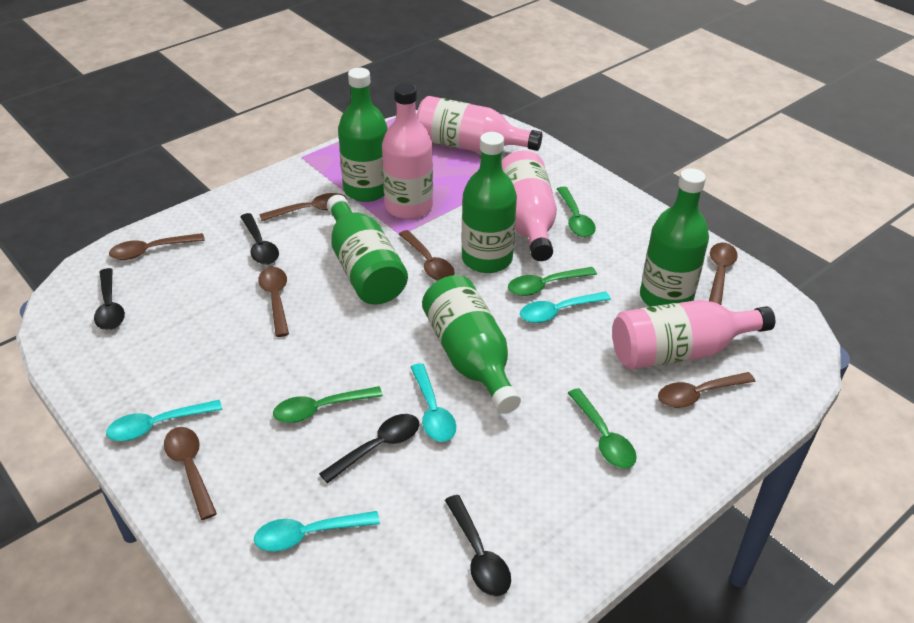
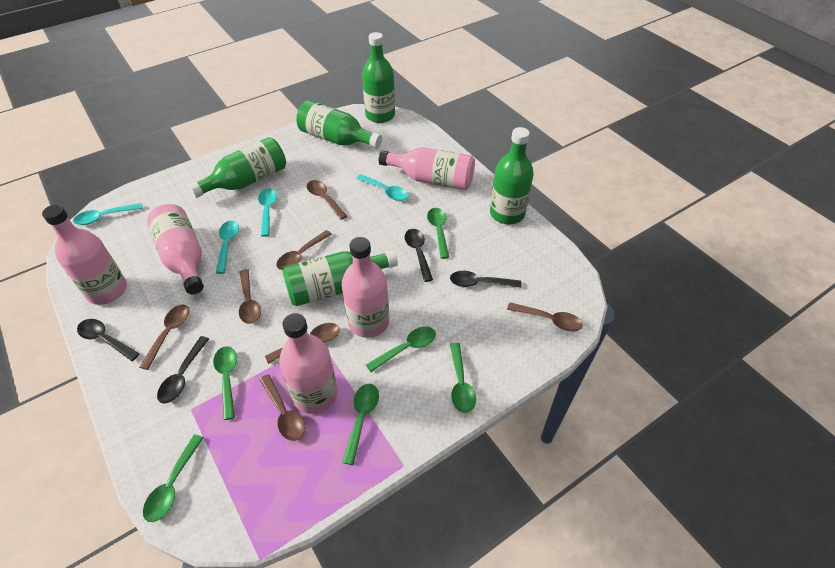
green spoon: 4 -> 6
pink bottle: 4 -> 5

